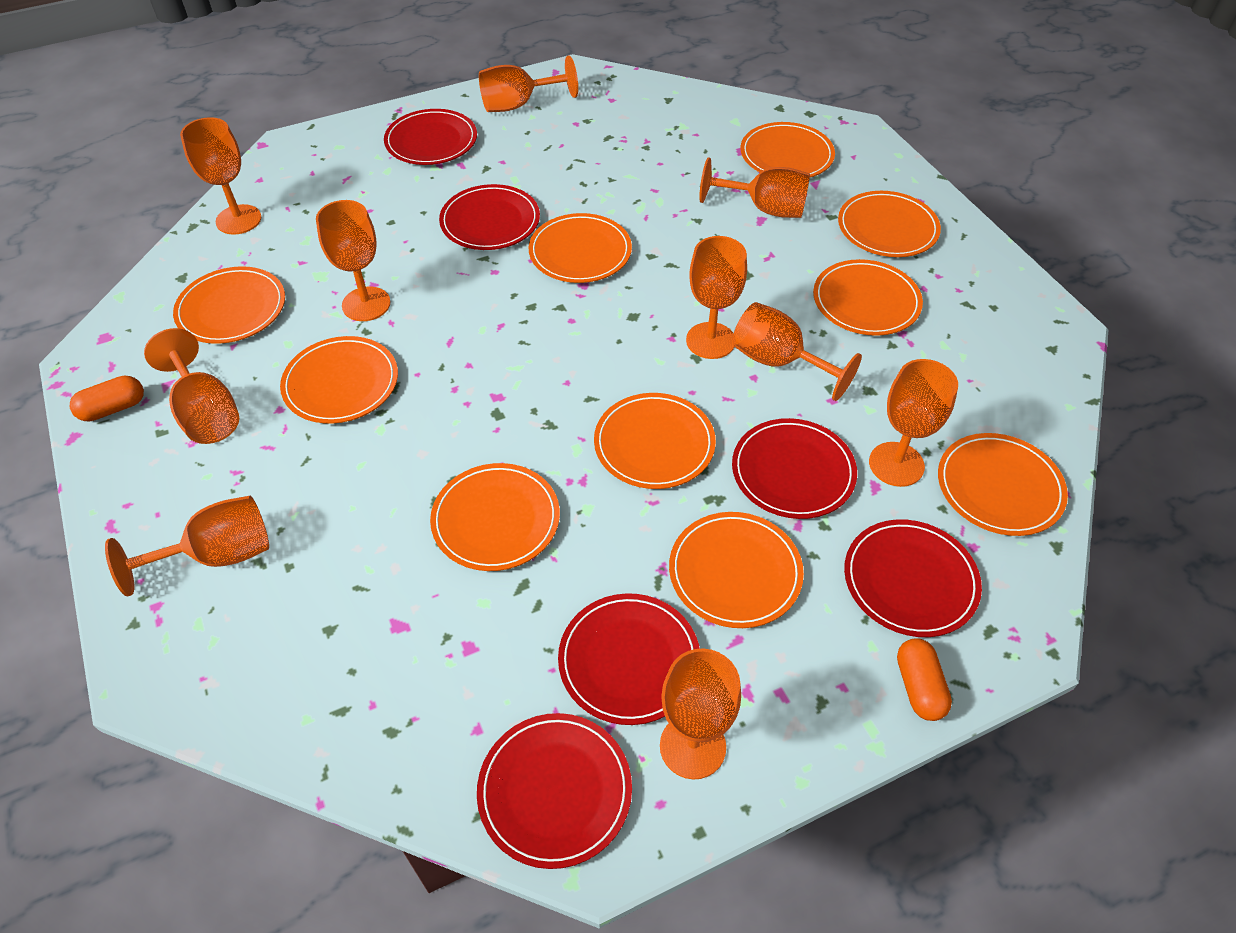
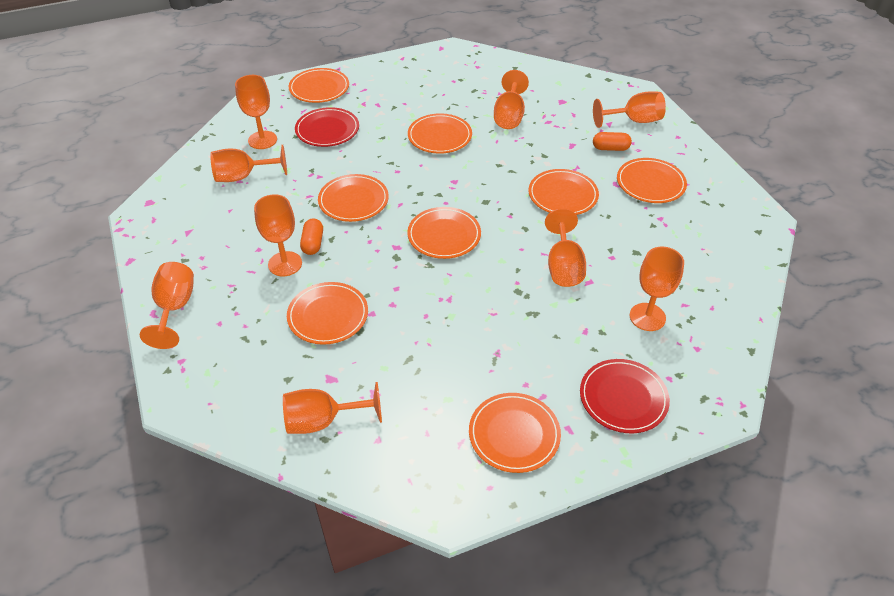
orange goblet: 10 -> 9
orange plate: 10 -> 8
red plate: 6 -> 2

